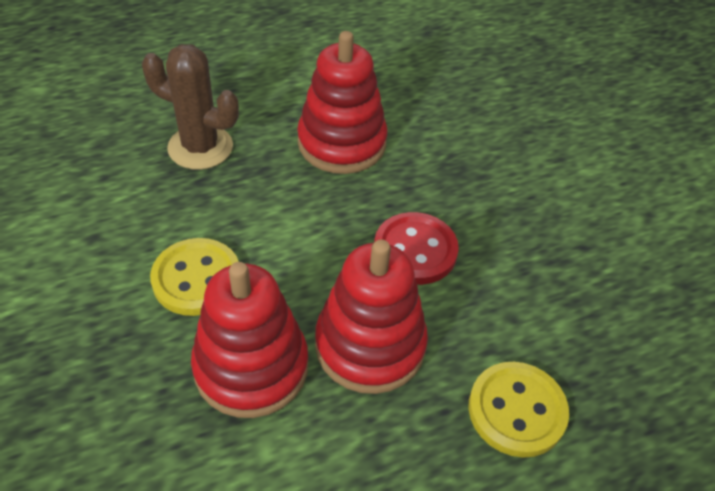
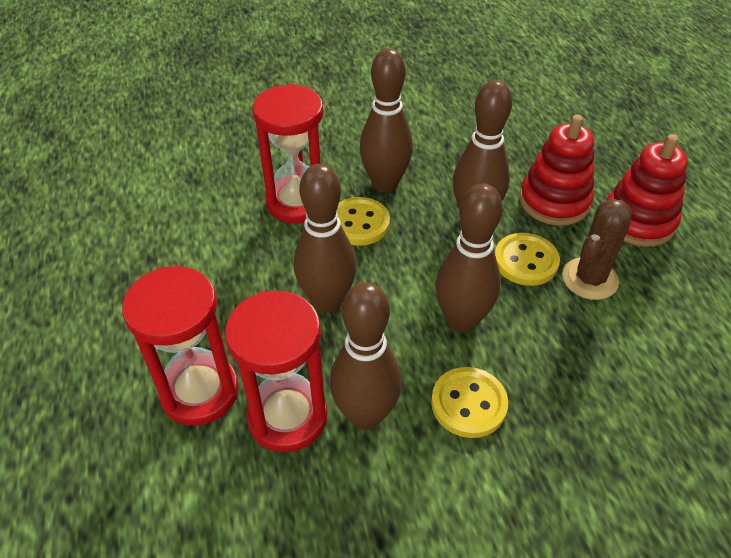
brown bowling pin: 0 -> 5
red button: 1 -> 0
red hourglass: 0 -> 3
red stacking toy: 3 -> 2
yellow button: 2 -> 3

